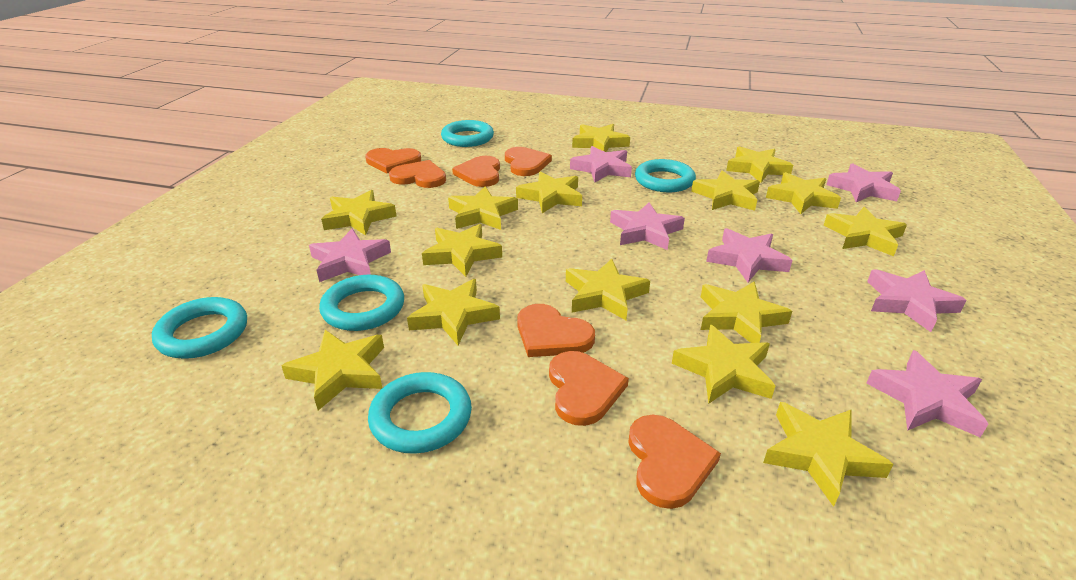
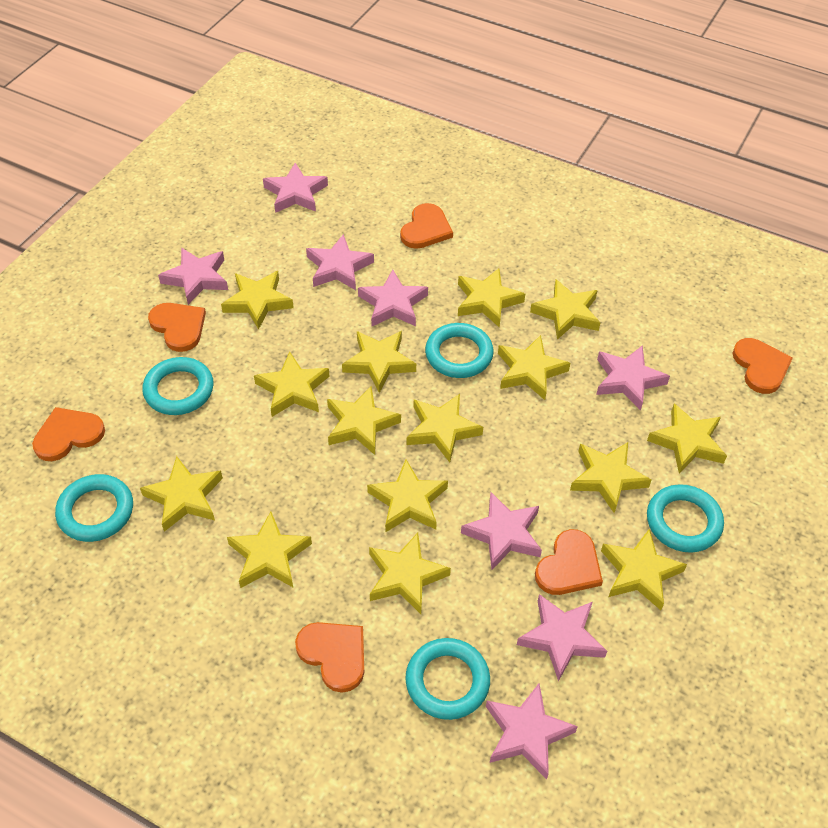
orange heart: 7 -> 6
pink star: 7 -> 8

